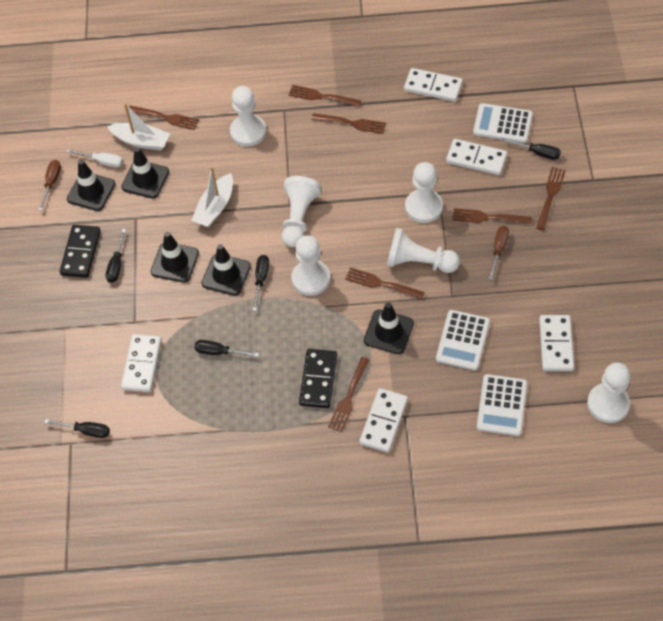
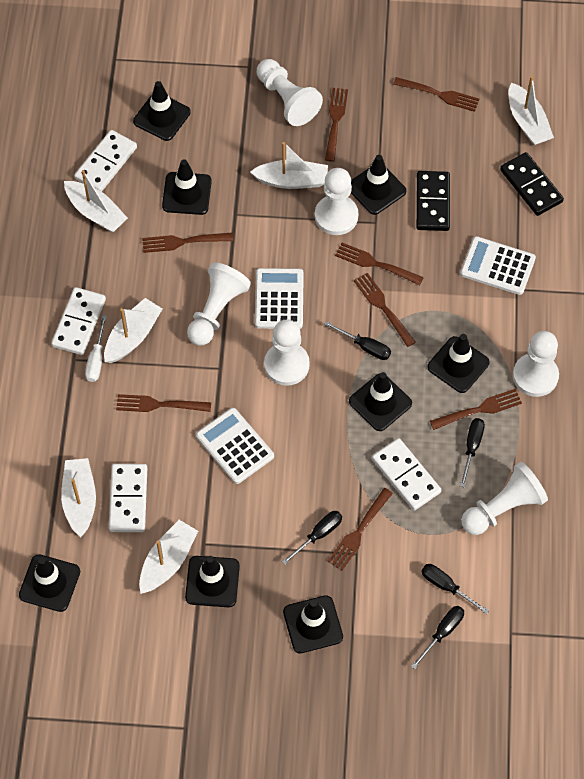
black traffic cone: 5 -> 8
brown fork: 7 -> 8
brown screwdriver: 2 -> 0
white boat: 2 -> 6
white domino: 5 -> 4

